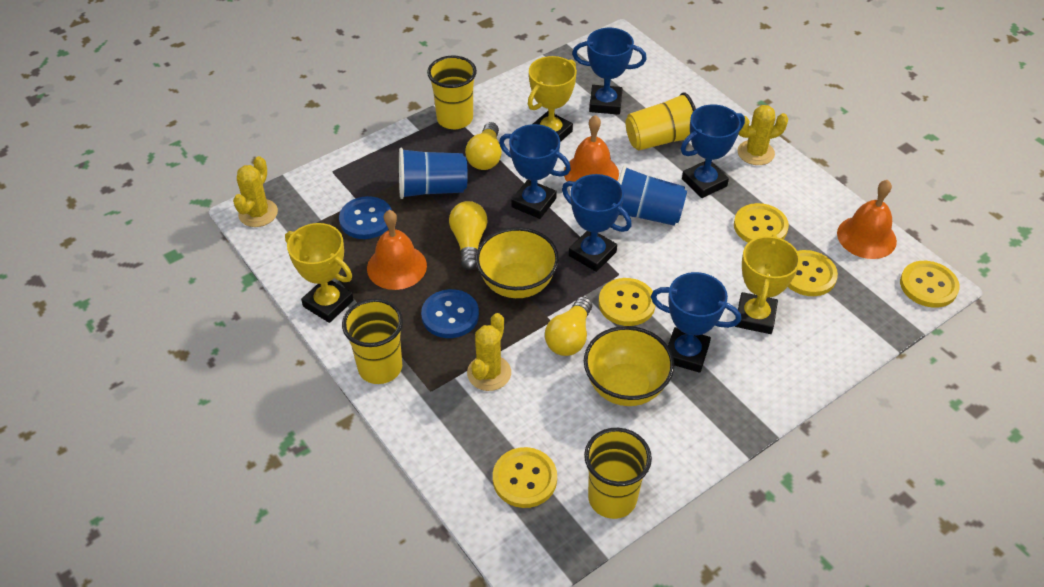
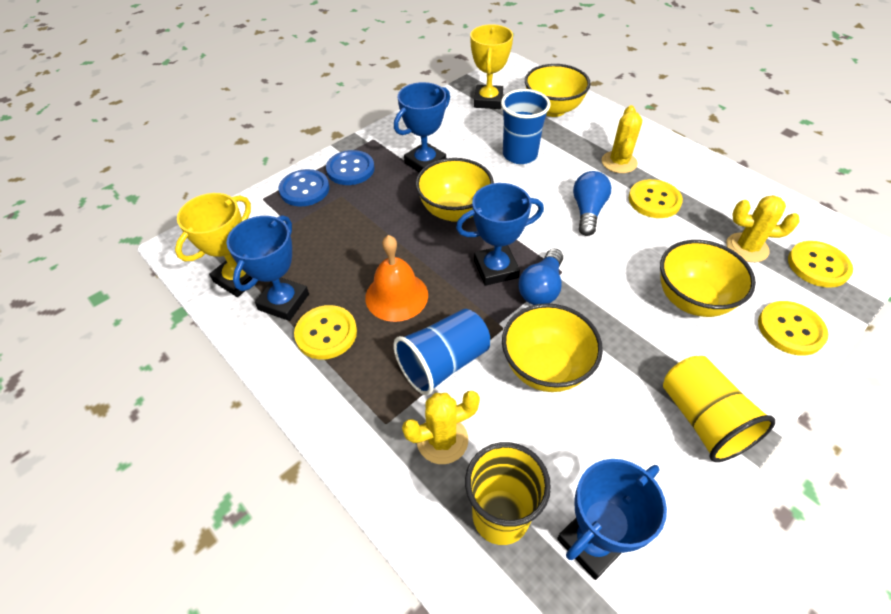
blue light bulb: 0 -> 2
blue trophy: 5 -> 4
orange bell: 3 -> 1
yellow bowl: 2 -> 4
yellow button: 5 -> 4
yellow cup: 4 -> 2
yellow light bulb: 3 -> 0
yellow trophy: 3 -> 2

